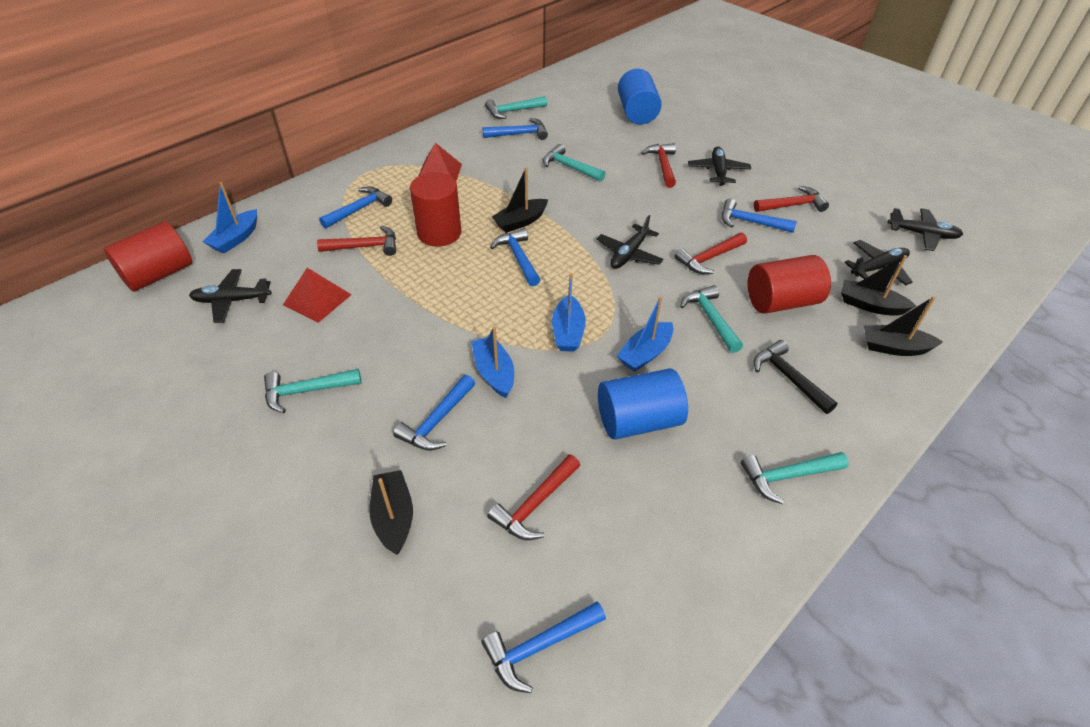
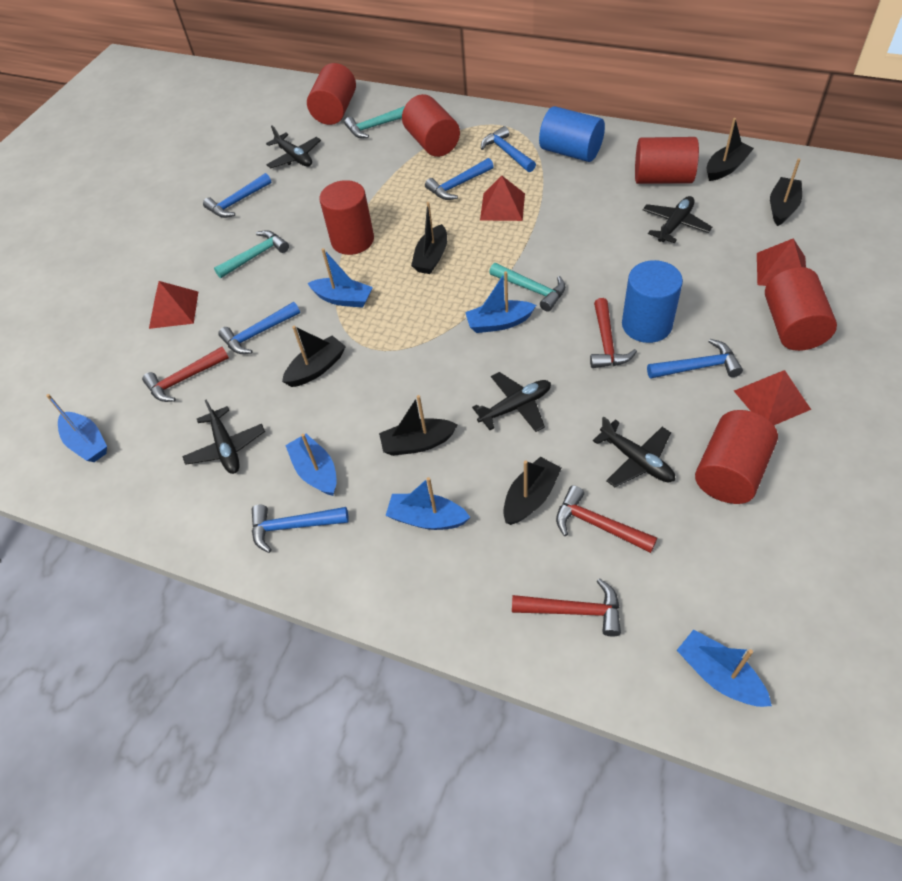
black boat: 4 -> 6
black hammer: 1 -> 0
blue boat: 4 -> 6
red cylinder: 3 -> 6
red hammer: 5 -> 4
red pyramid: 2 -> 4
turquoise hammer: 5 -> 3

